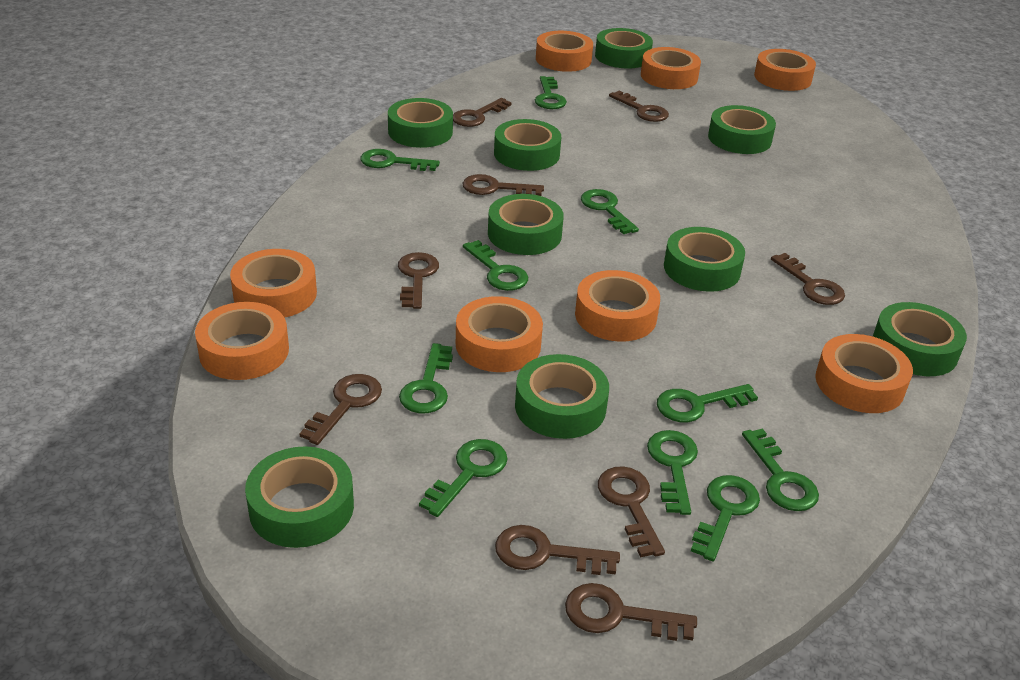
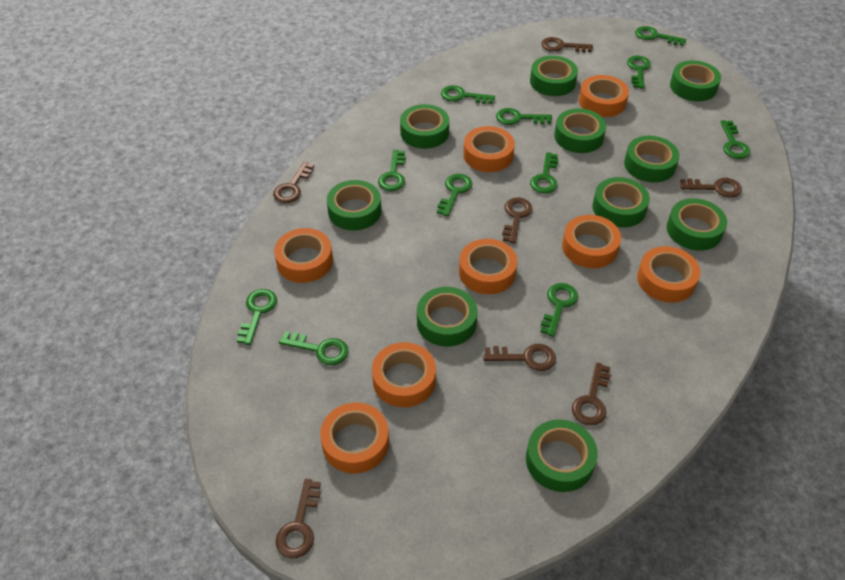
brown key: 9 -> 7
green key: 10 -> 11
green tape: 9 -> 10

